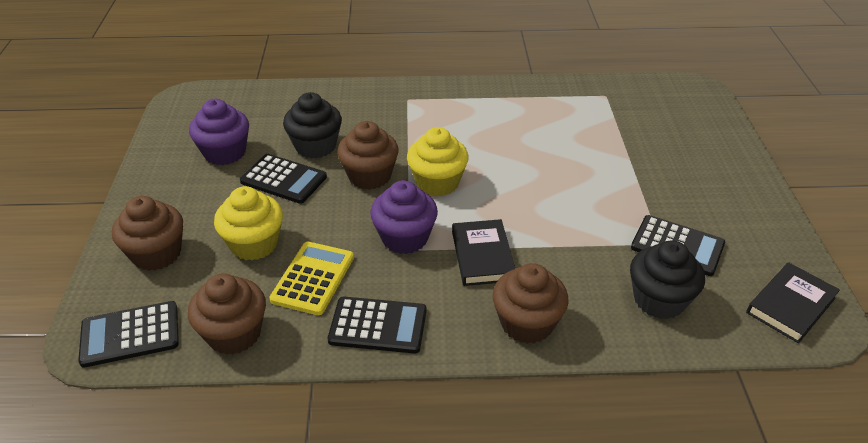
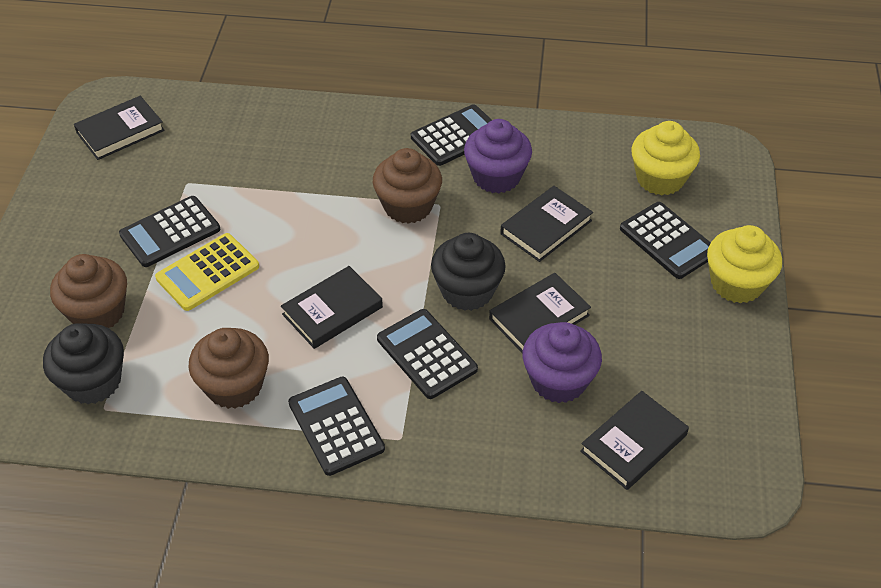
black book: 2 -> 5
black calculator: 4 -> 5
brown cupcake: 4 -> 3

